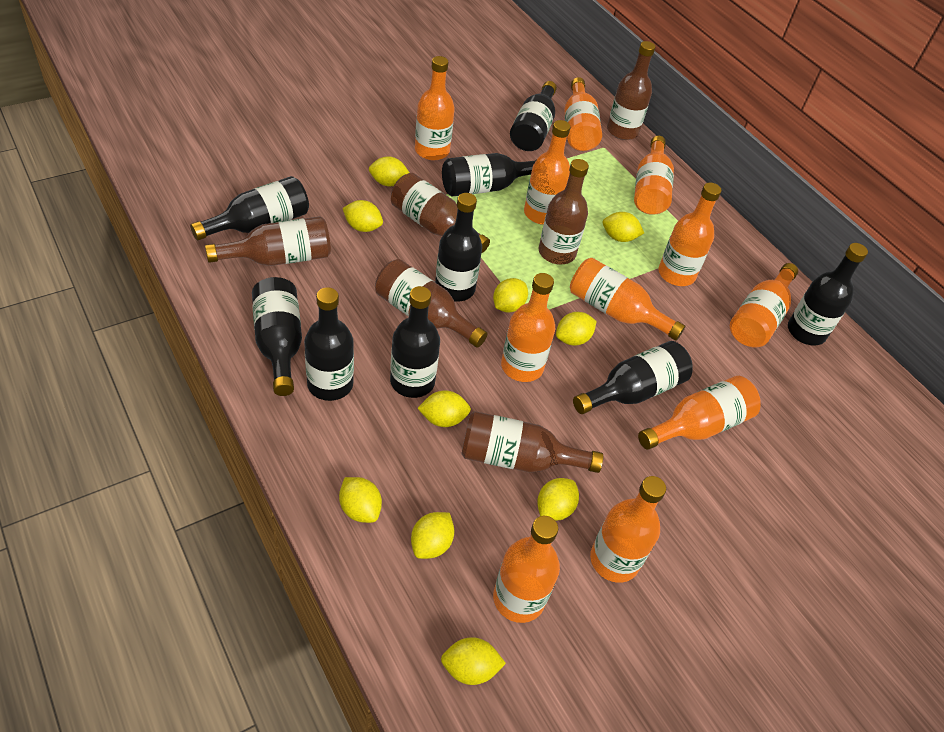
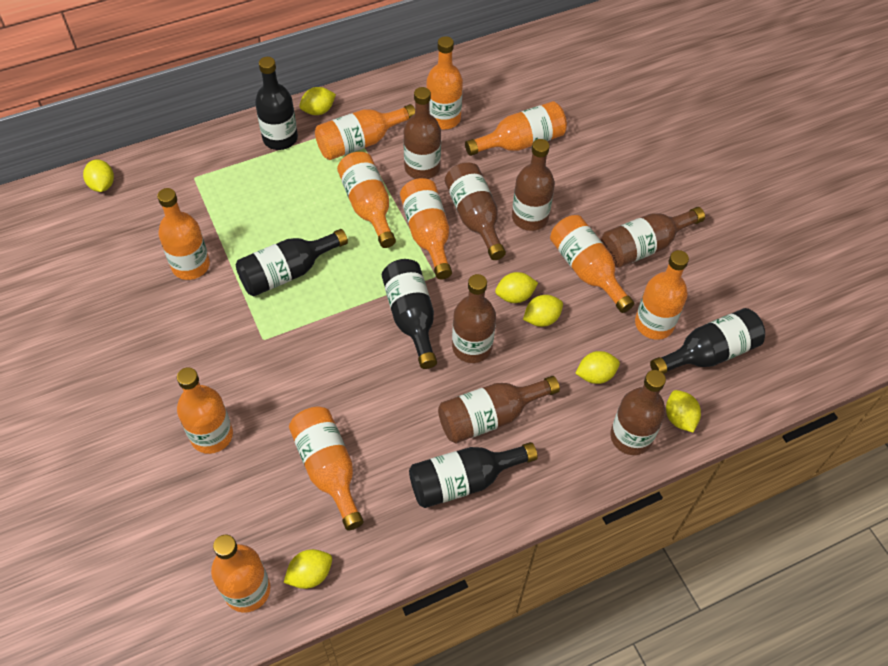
black bottle: 9 -> 5
brown bottle: 6 -> 7
yellow lemon: 10 -> 7

